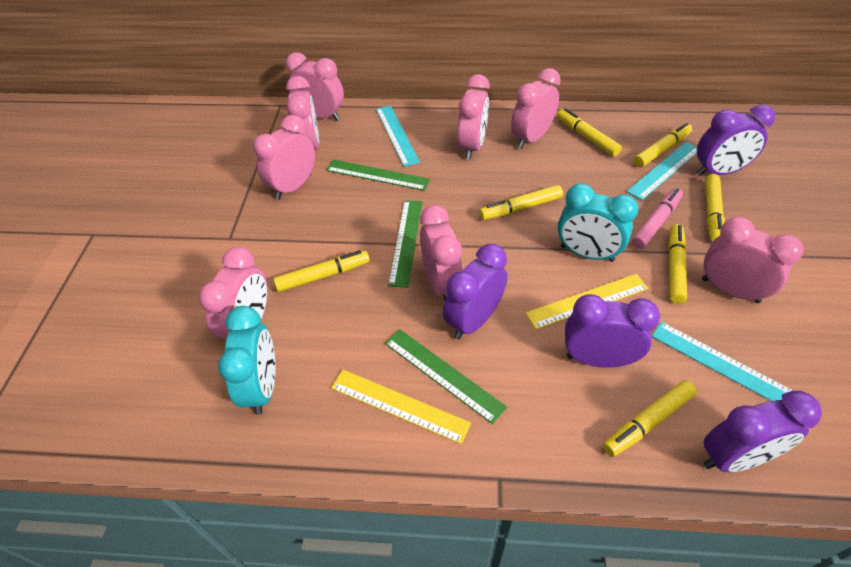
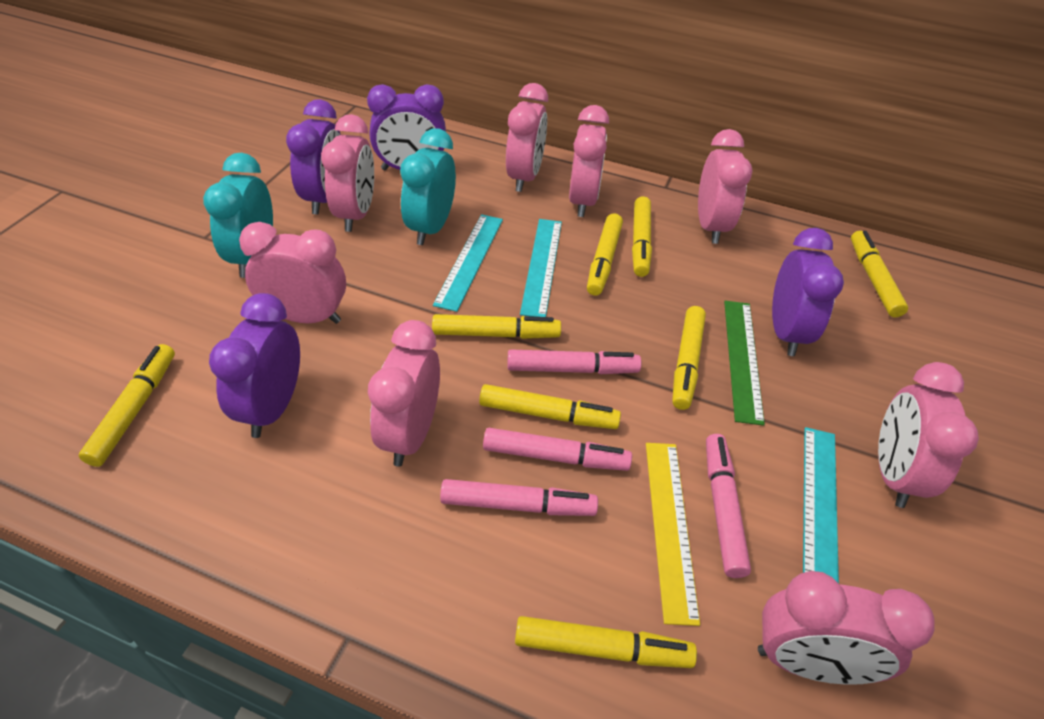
green ruler: 3 -> 1
pink marker: 1 -> 4
yellow marker: 7 -> 8
yellow ruler: 2 -> 1

